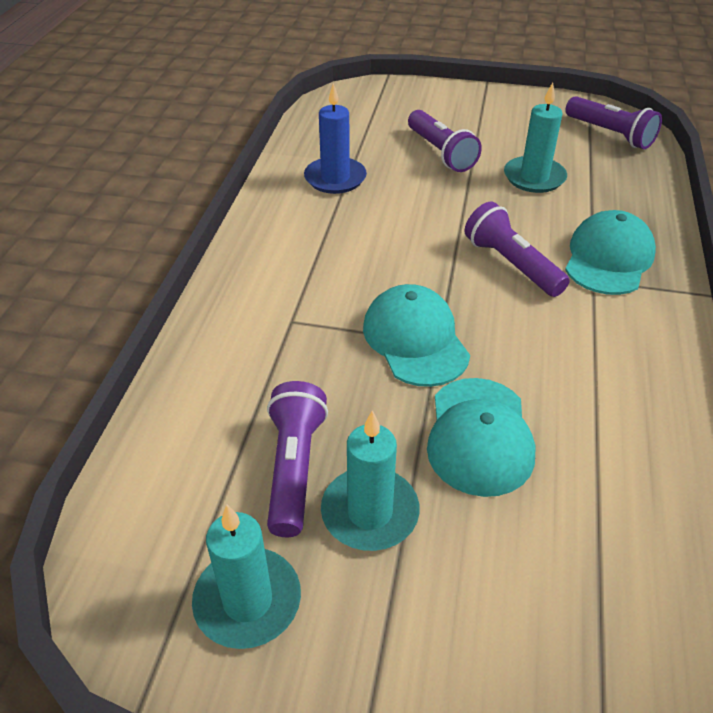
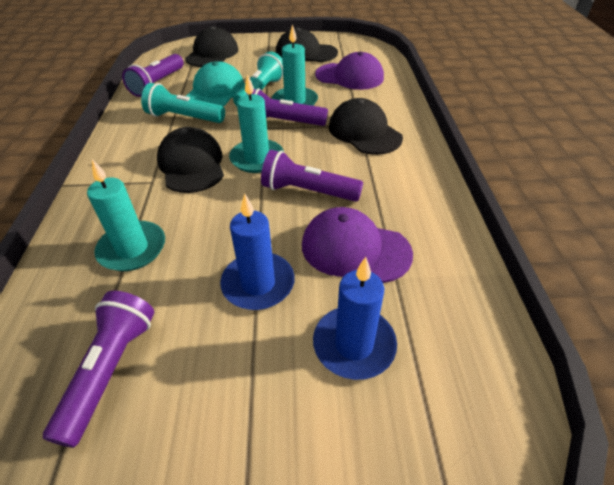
black cap: 0 -> 4
blue candle: 1 -> 2
purple cap: 0 -> 2
turquoise cap: 3 -> 1
turquoise flashlight: 0 -> 2

